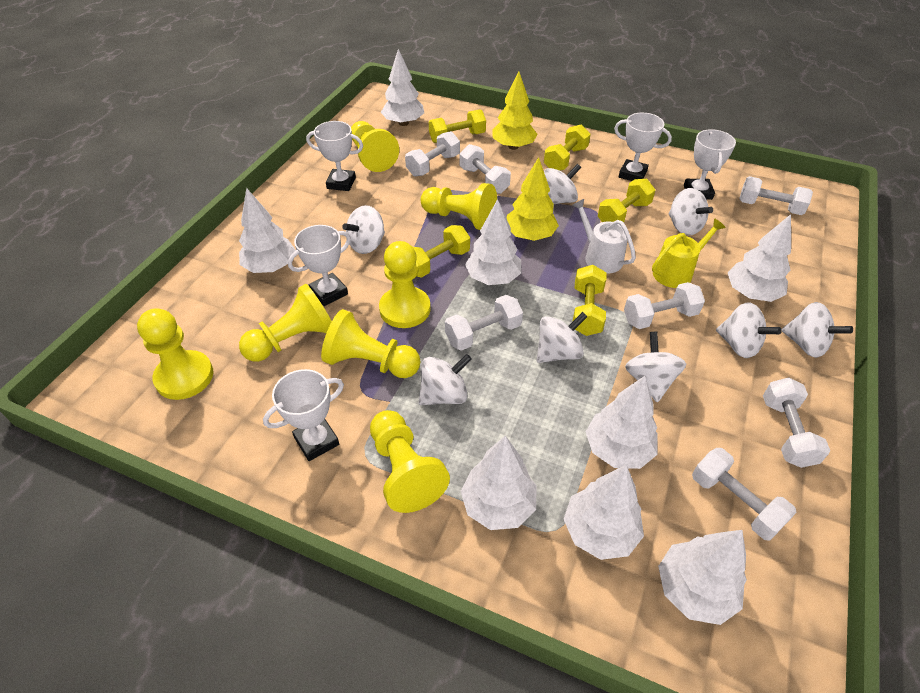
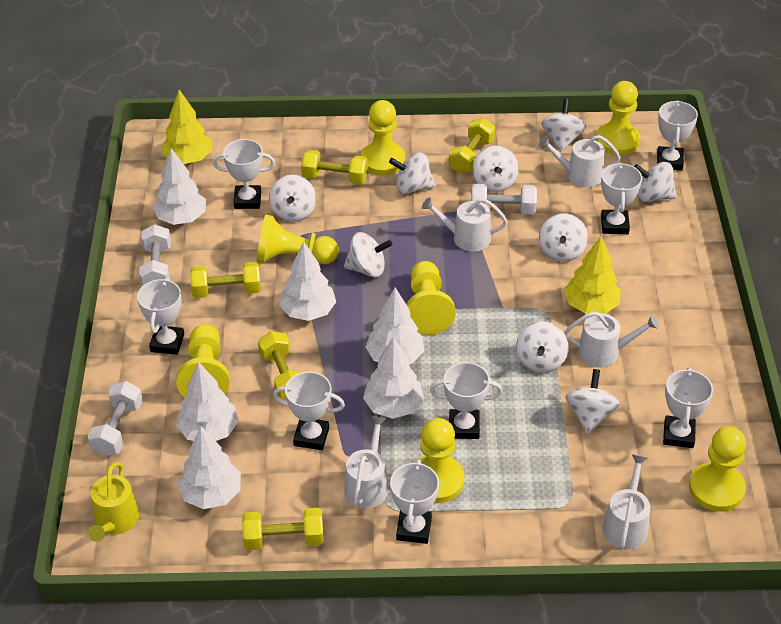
white dumbbell: 7 -> 3
white spinning top: 8 -> 9
white tree: 8 -> 6
white trophy: 5 -> 8
white watering can: 1 -> 5

